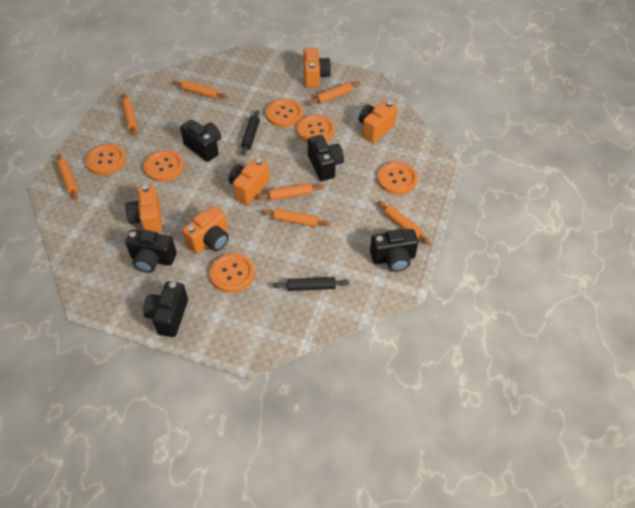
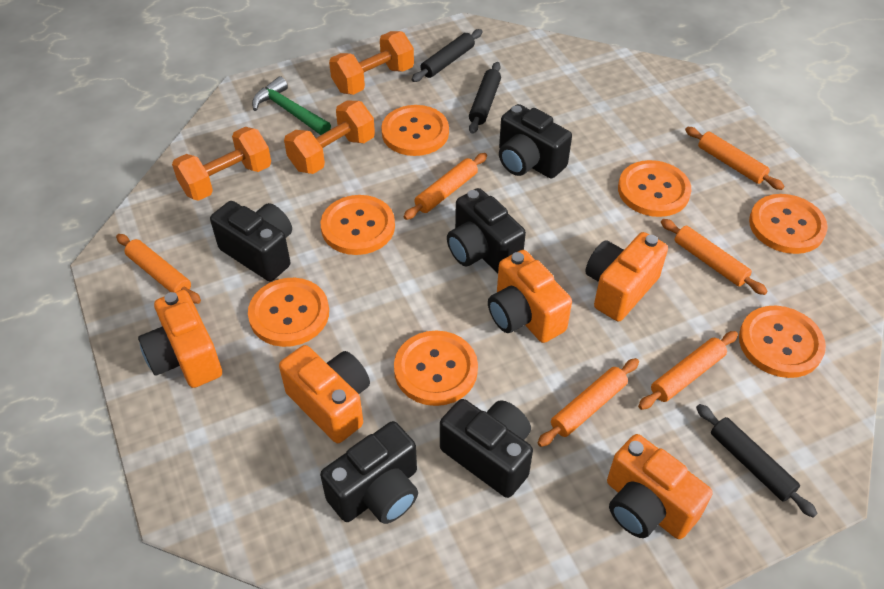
black rolling pin: 2 -> 3
green hammer: 0 -> 1
orange button: 6 -> 7
orange dumbbell: 0 -> 3
orange rolling pin: 7 -> 6

